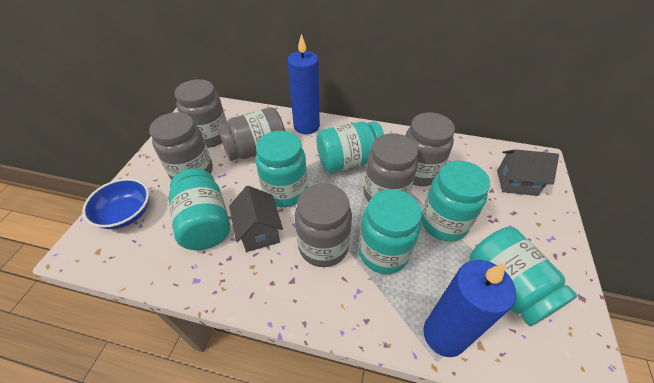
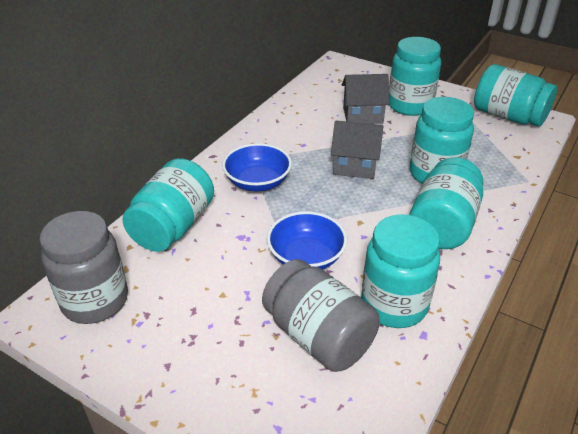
blue bowl: 1 -> 2
blue candle: 2 -> 0
grey jar: 6 -> 2

